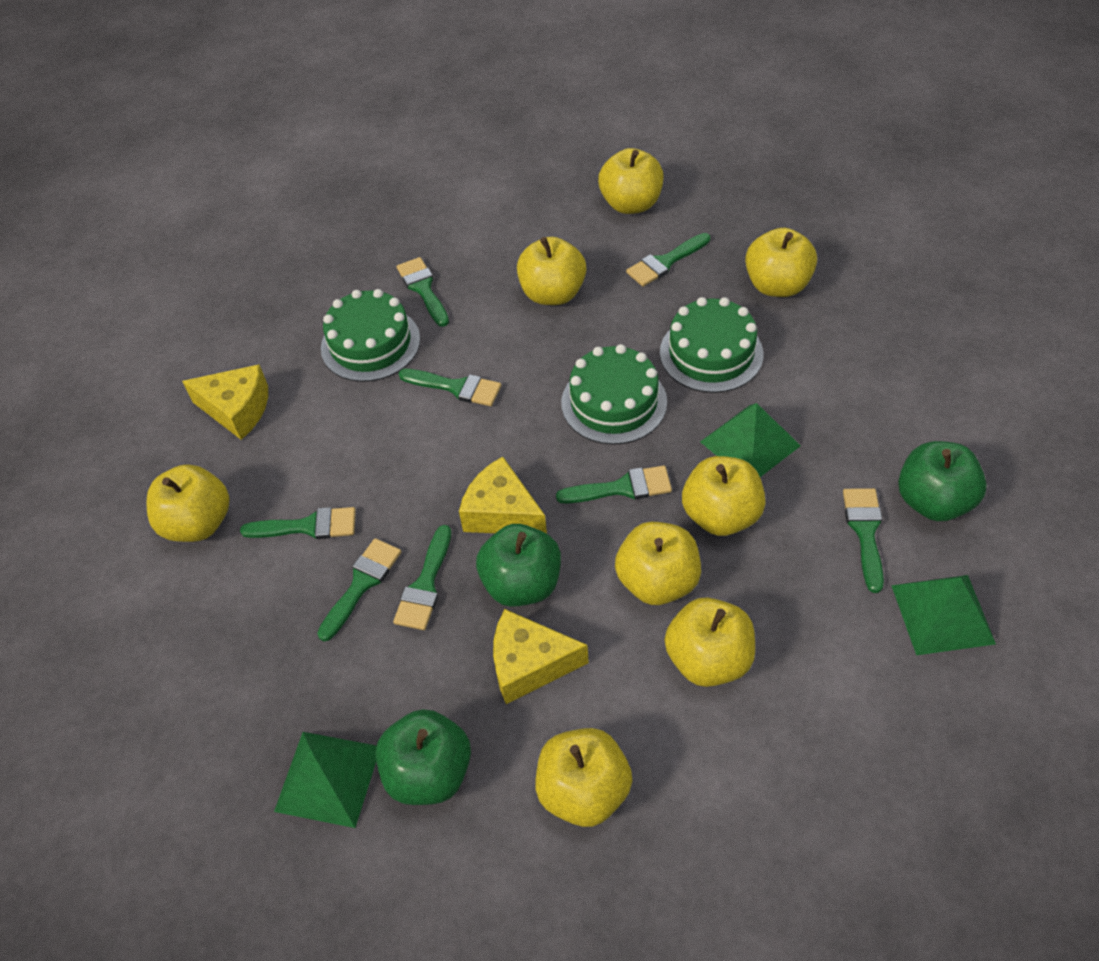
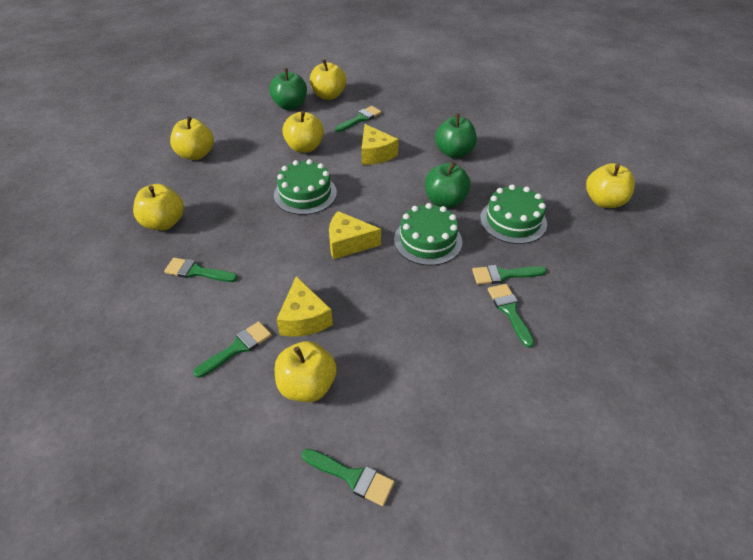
green brush: 8 -> 6
green pyramid: 3 -> 0
yellow apple: 8 -> 6

